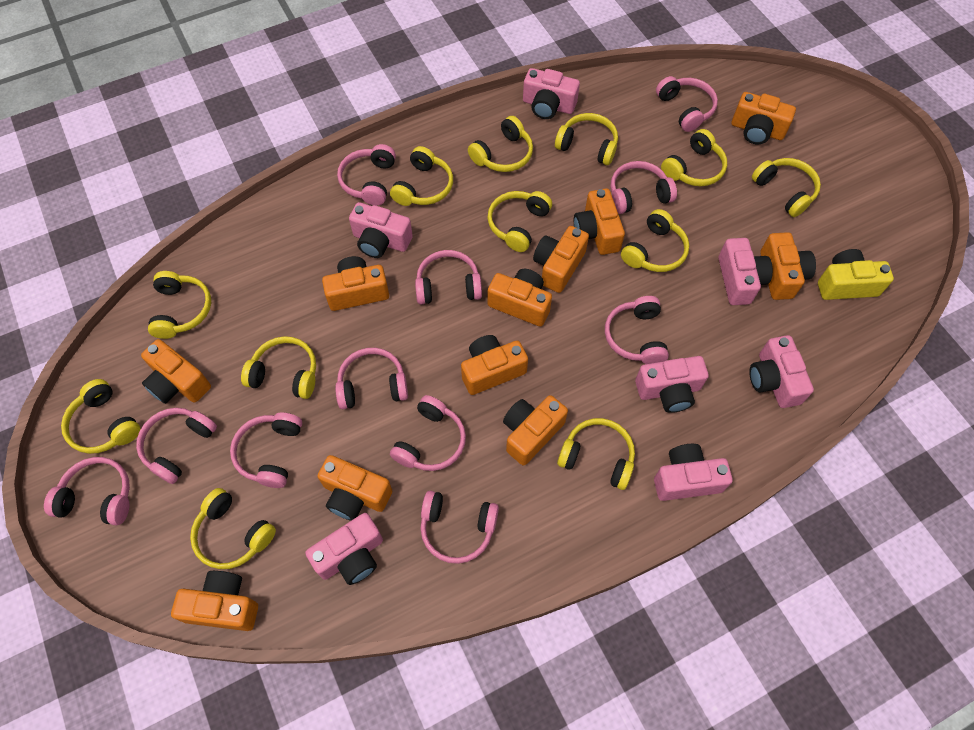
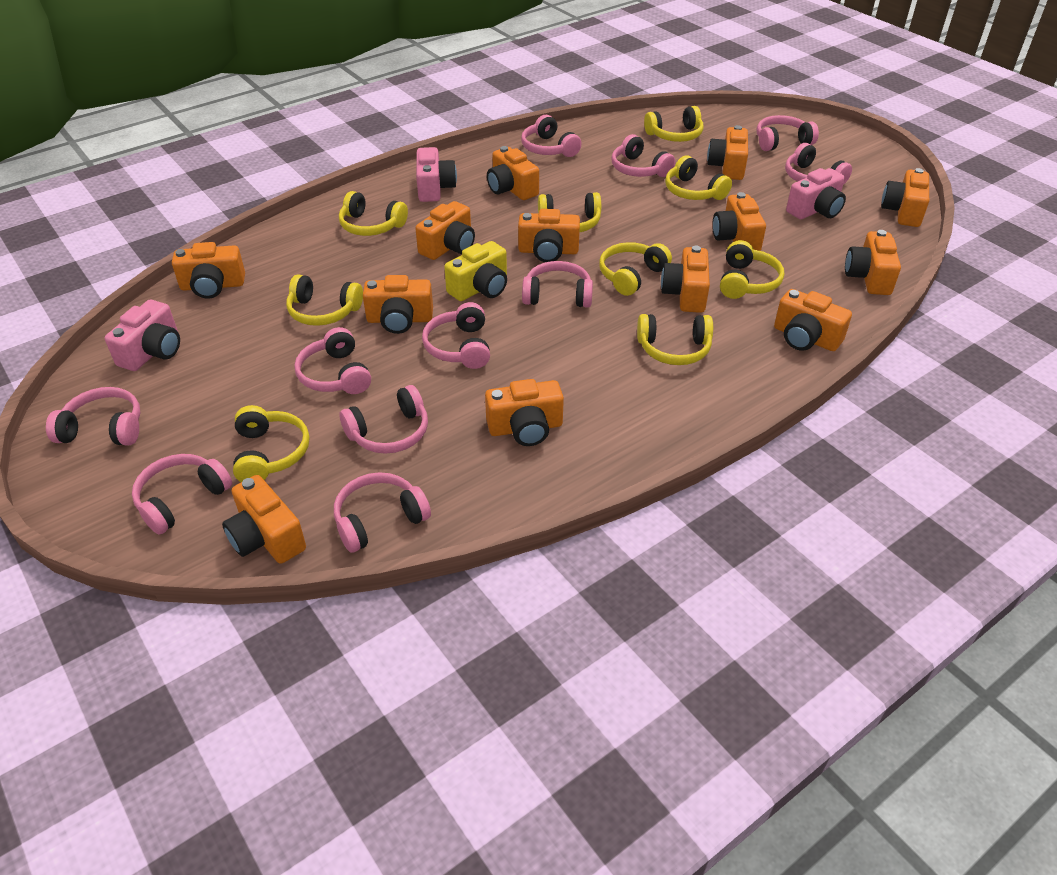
orange camera: 11 -> 13
pink camera: 7 -> 3
yellow headphones: 12 -> 9

